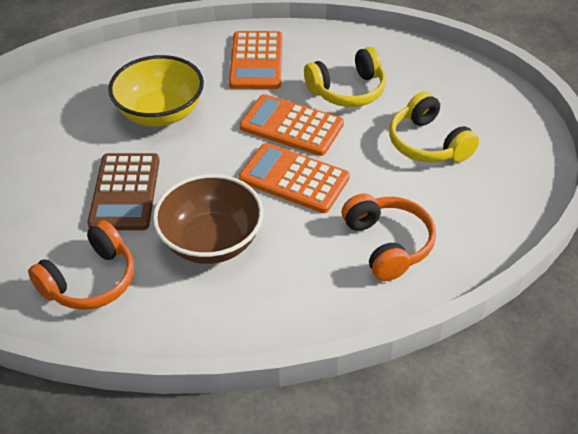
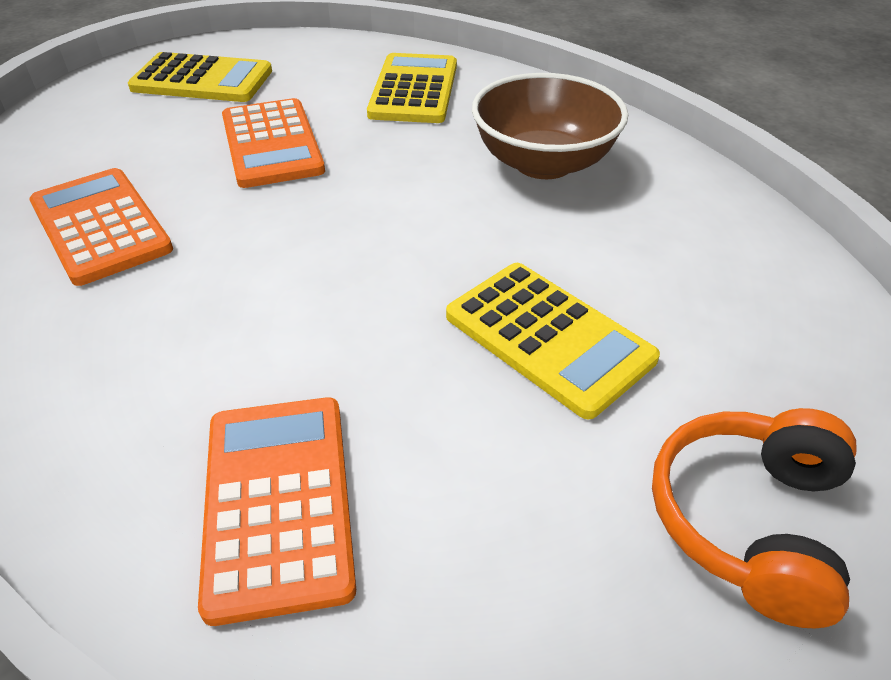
brown calculator: 1 -> 0
orange headphones: 2 -> 1
yellow bowl: 1 -> 0
yellow calculator: 0 -> 3
yellow headphones: 2 -> 0

